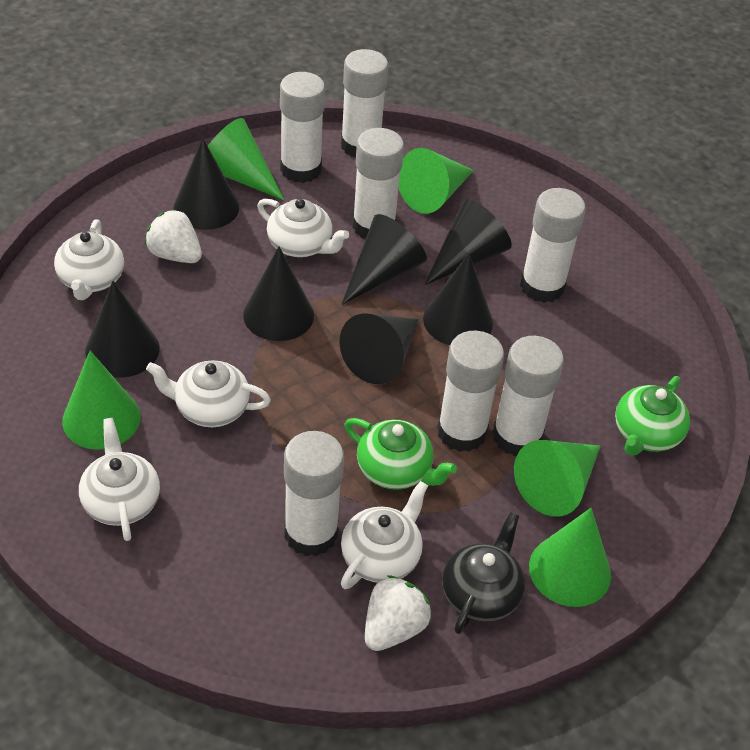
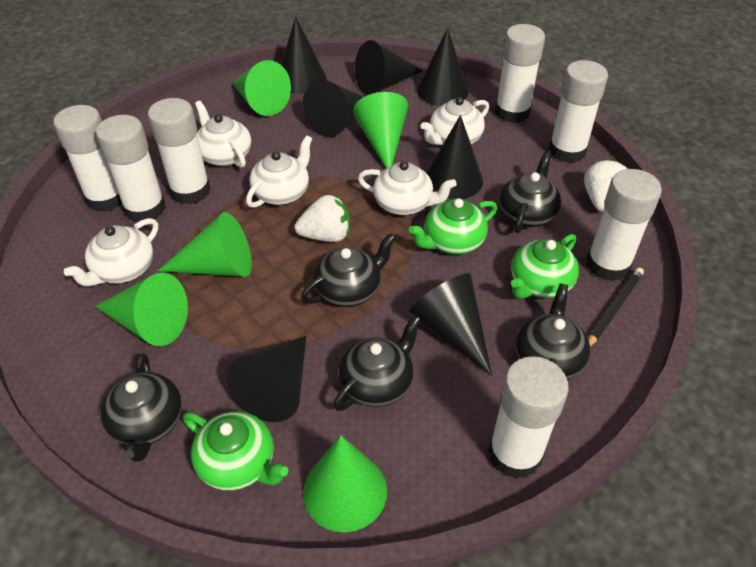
black pencil: 0 -> 1
black teapot: 1 -> 5
green teapot: 2 -> 3

